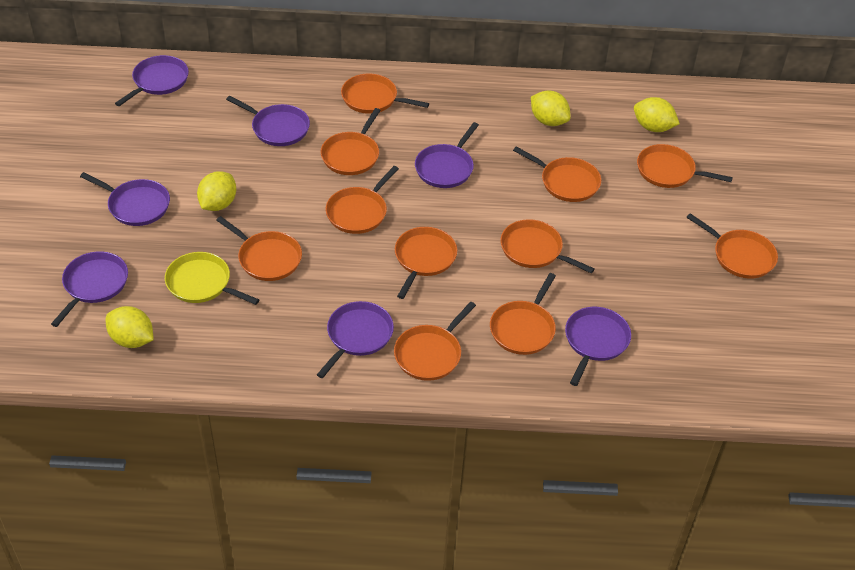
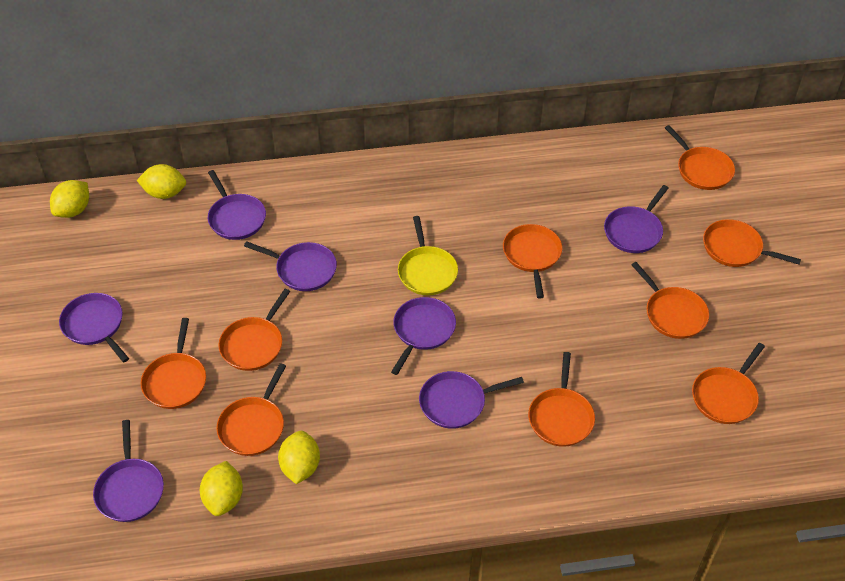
orange pan: 11 -> 9

